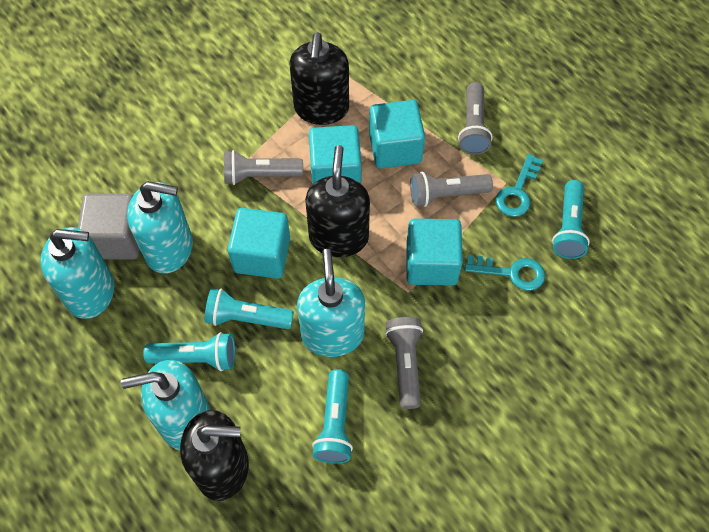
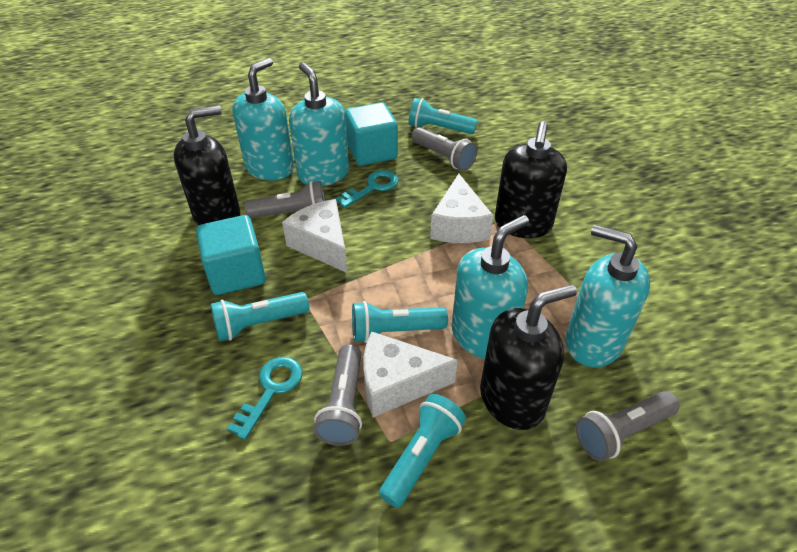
grey cube: 1 -> 0
turquoise cube: 4 -> 2
white cheese: 0 -> 3

